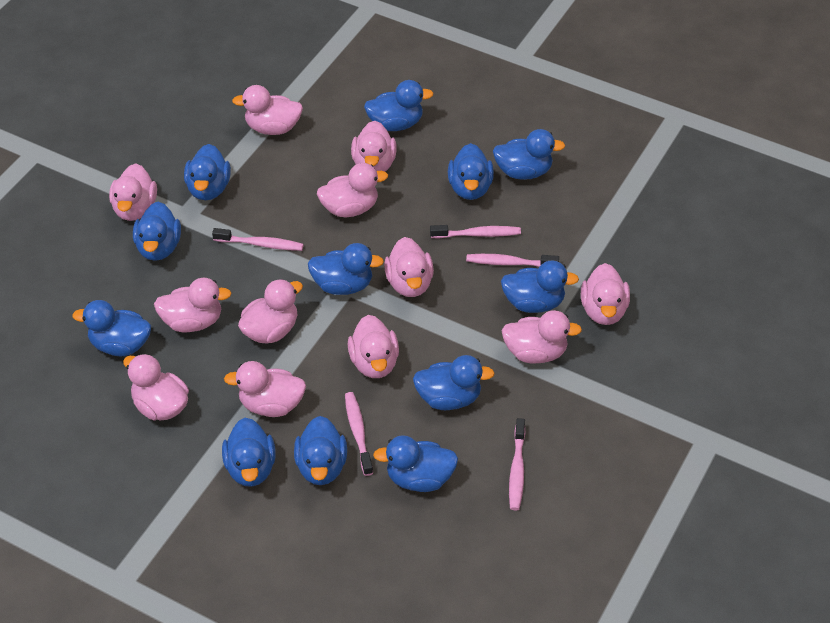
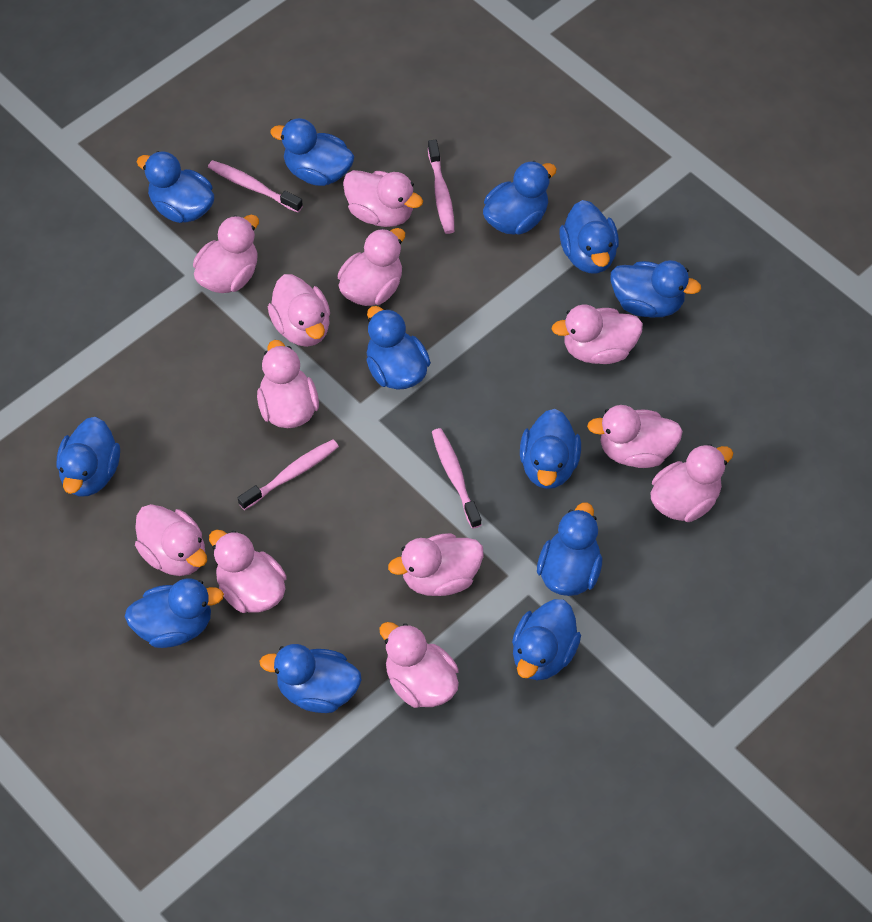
pink toothbrush: 5 -> 4

